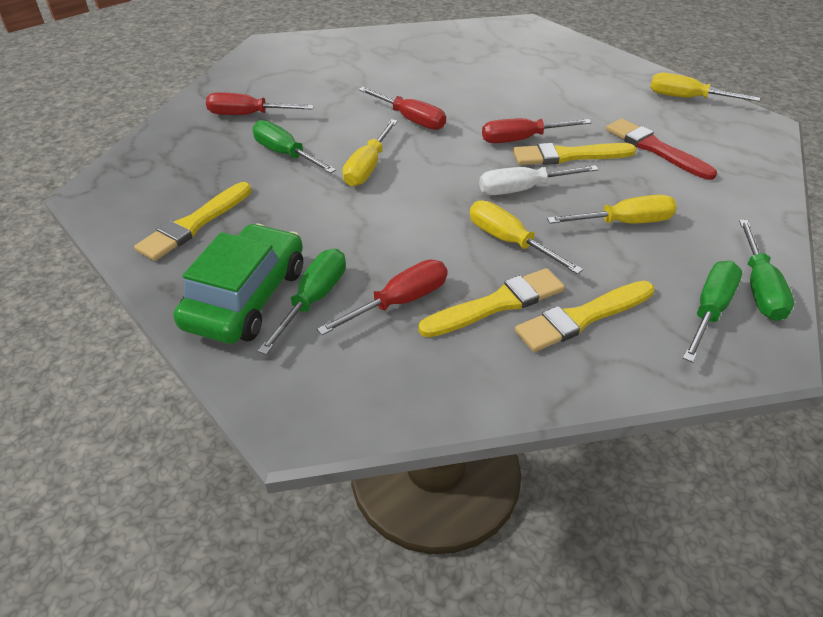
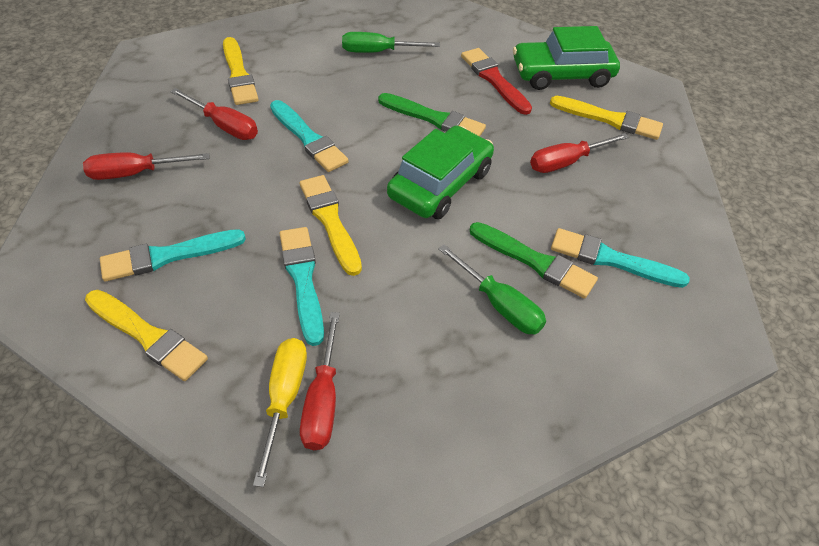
green brush: 0 -> 2
green car: 1 -> 2
green screwdriver: 4 -> 2
turquoise brush: 0 -> 4
white screwdriver: 1 -> 0
yellow screwdriver: 4 -> 1

